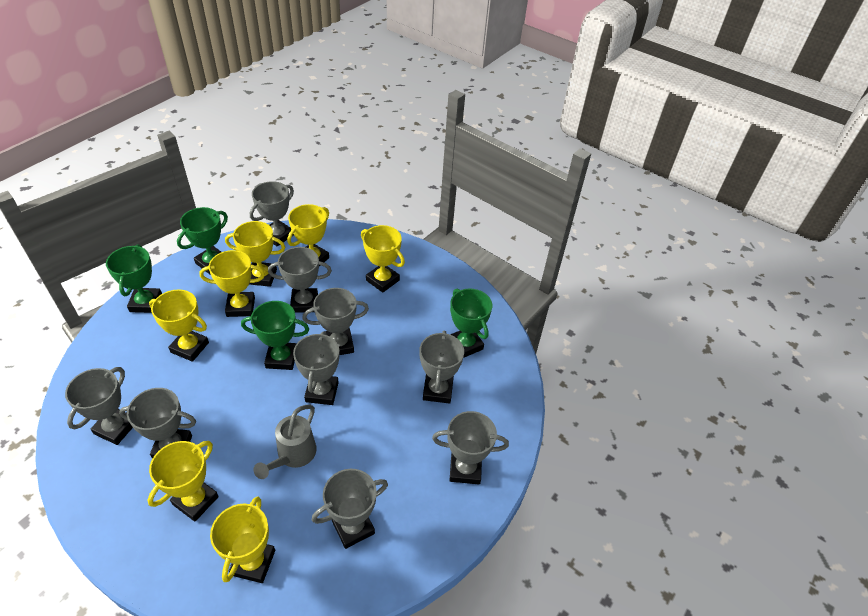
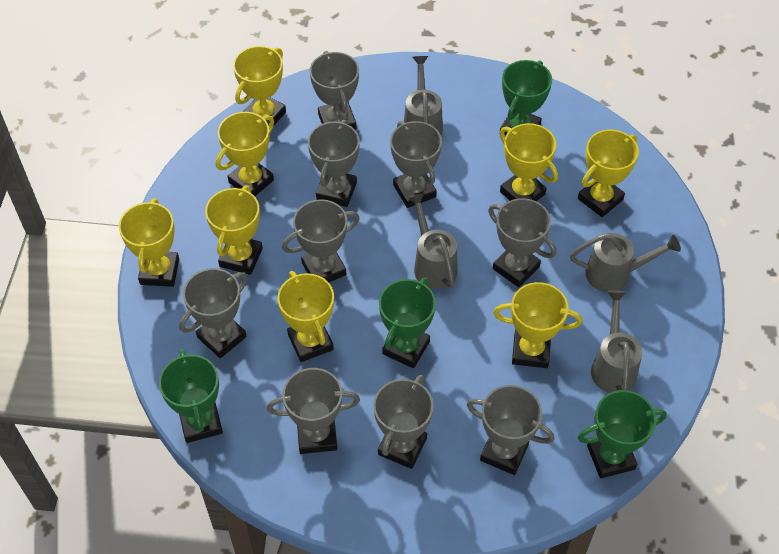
grey watering can: 1 -> 4
yellow trophy: 7 -> 8

